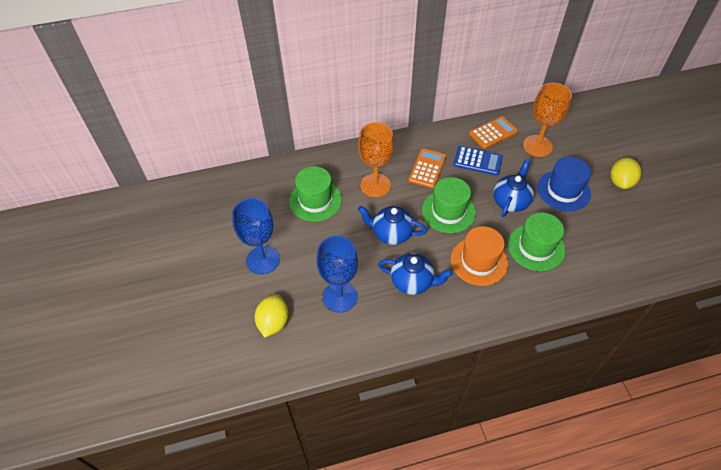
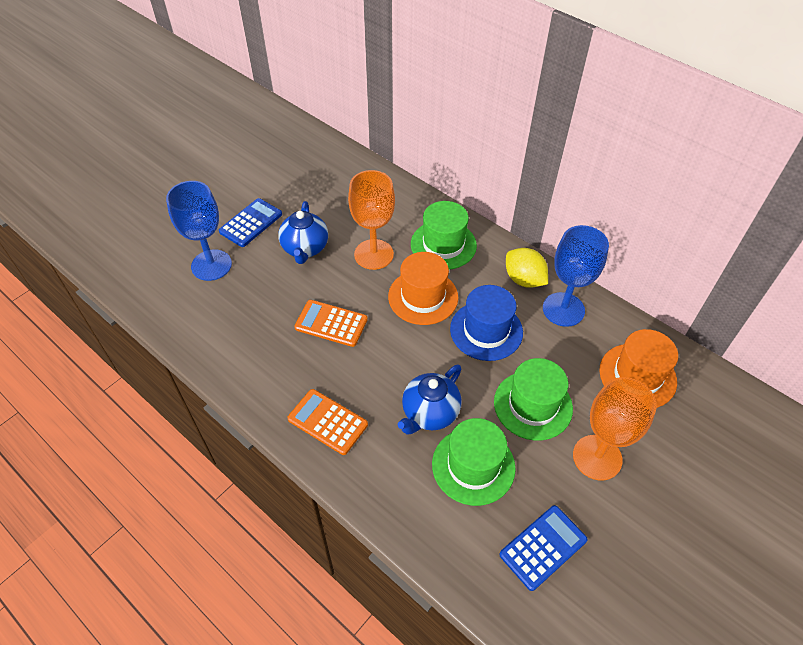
blue calculator: 1 -> 2
blue teapot: 3 -> 2
orange hat: 1 -> 2
yellow lemon: 2 -> 1

